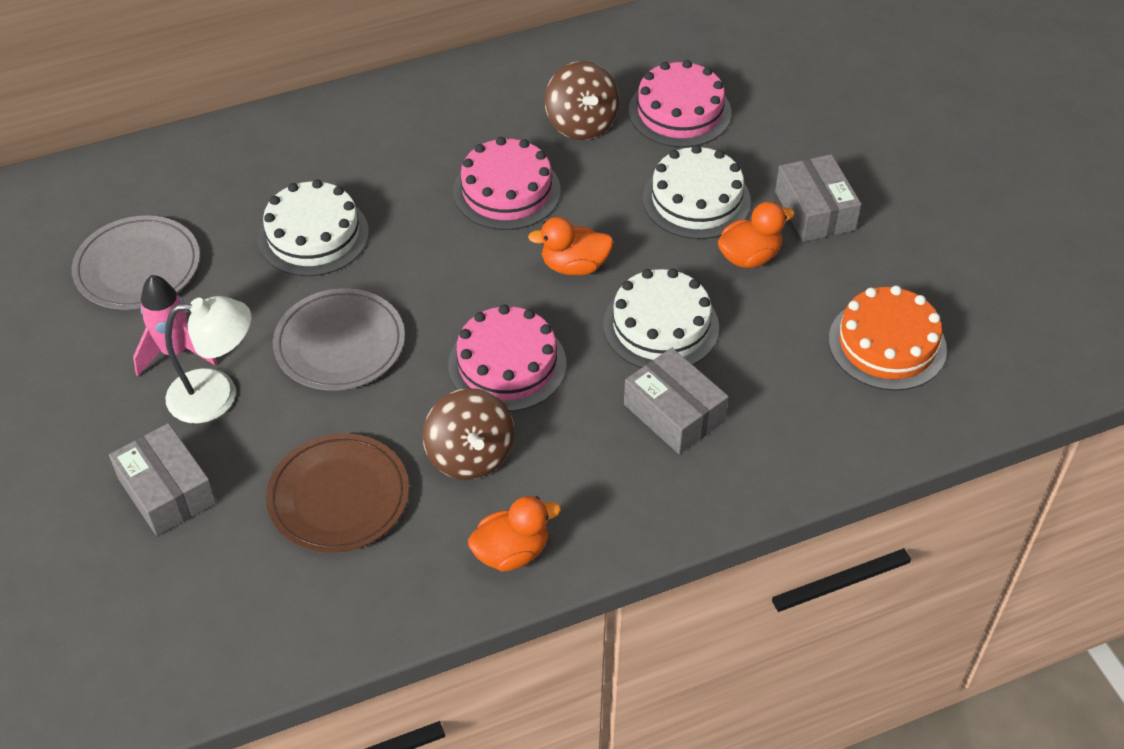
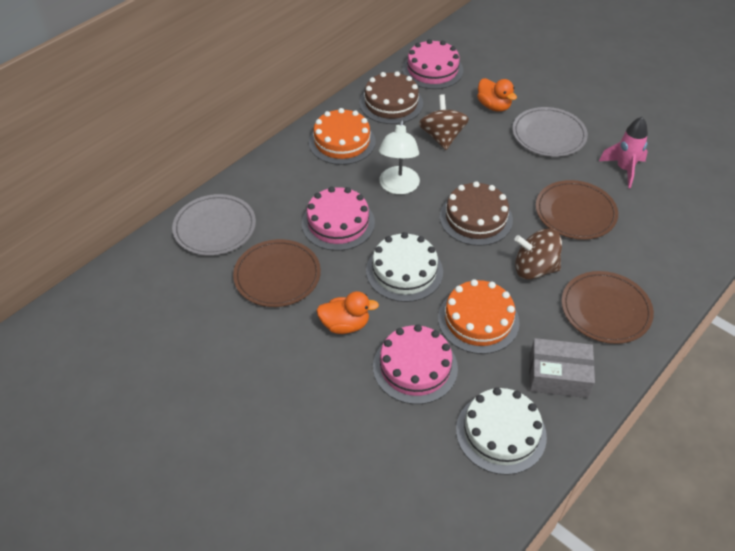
brown cake: 0 -> 2
brown plate: 1 -> 3
grey box: 3 -> 1
orange cake: 1 -> 2
orange duck: 3 -> 2
white cake: 3 -> 2

